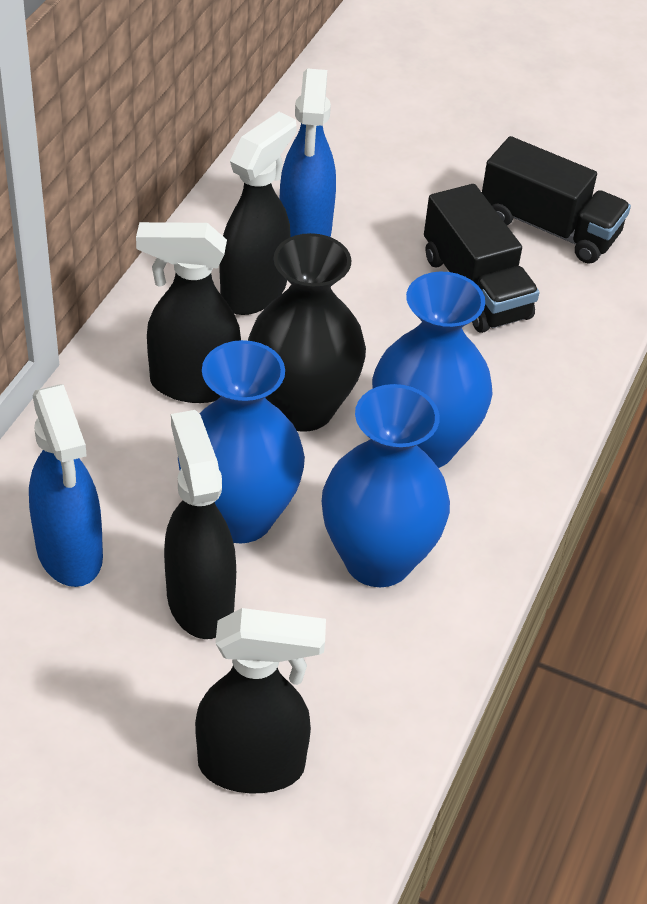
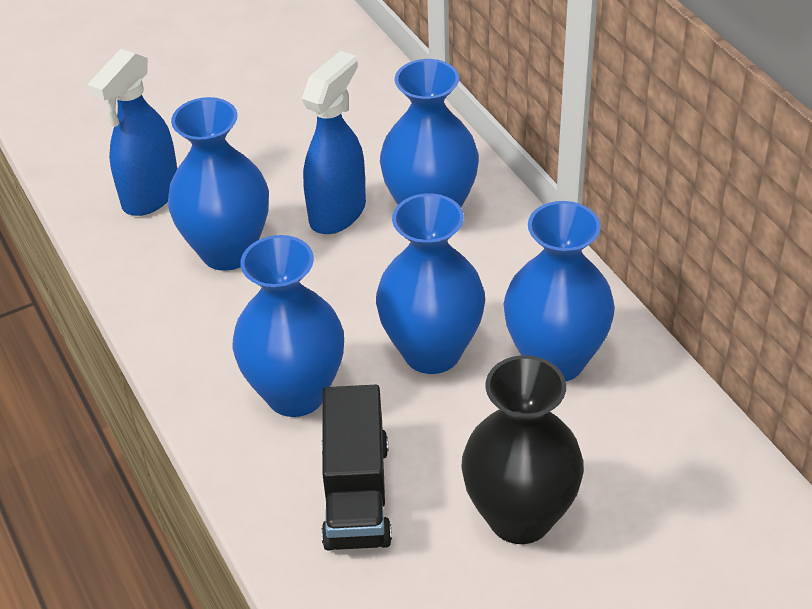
black spray bottle: 4 -> 0
black truck: 2 -> 1
blue vase: 3 -> 5

